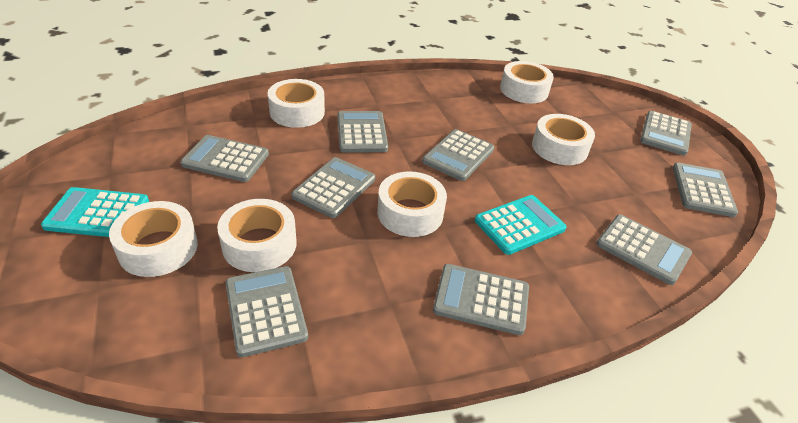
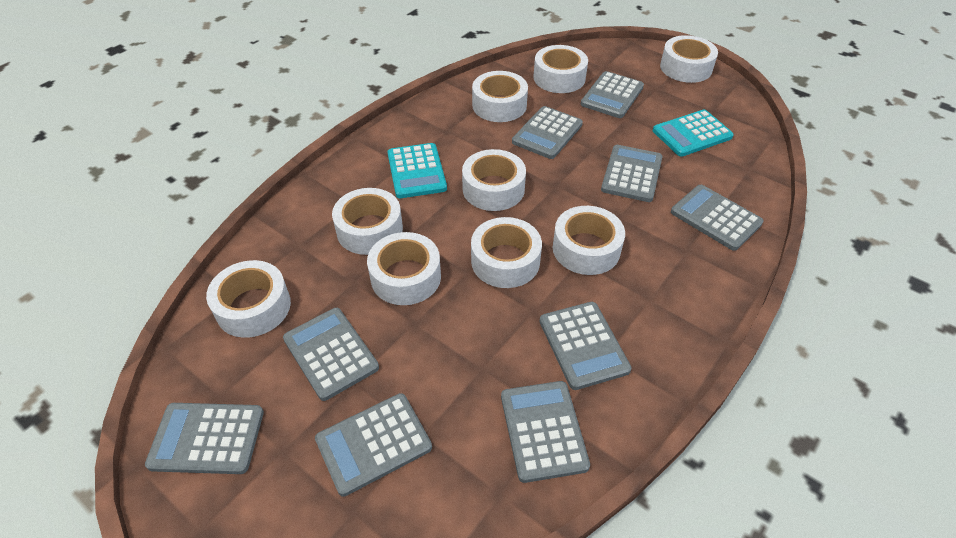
white tape: 6 -> 9

